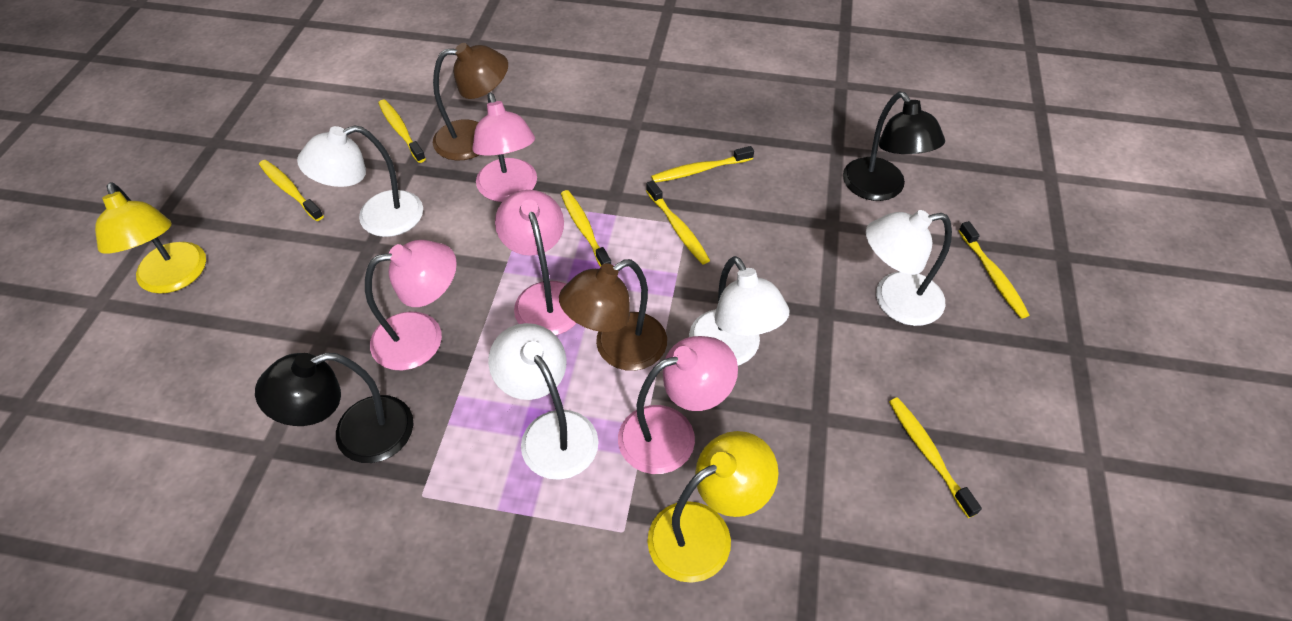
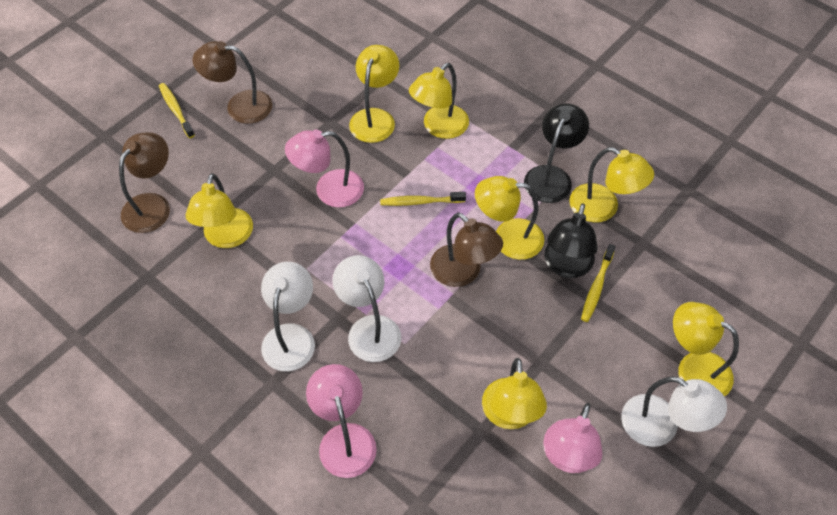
brown lamp: 2 -> 3
pink lamp: 4 -> 3
white lamp: 4 -> 3
yellow lamp: 2 -> 7
yellow toothbrush: 7 -> 3

